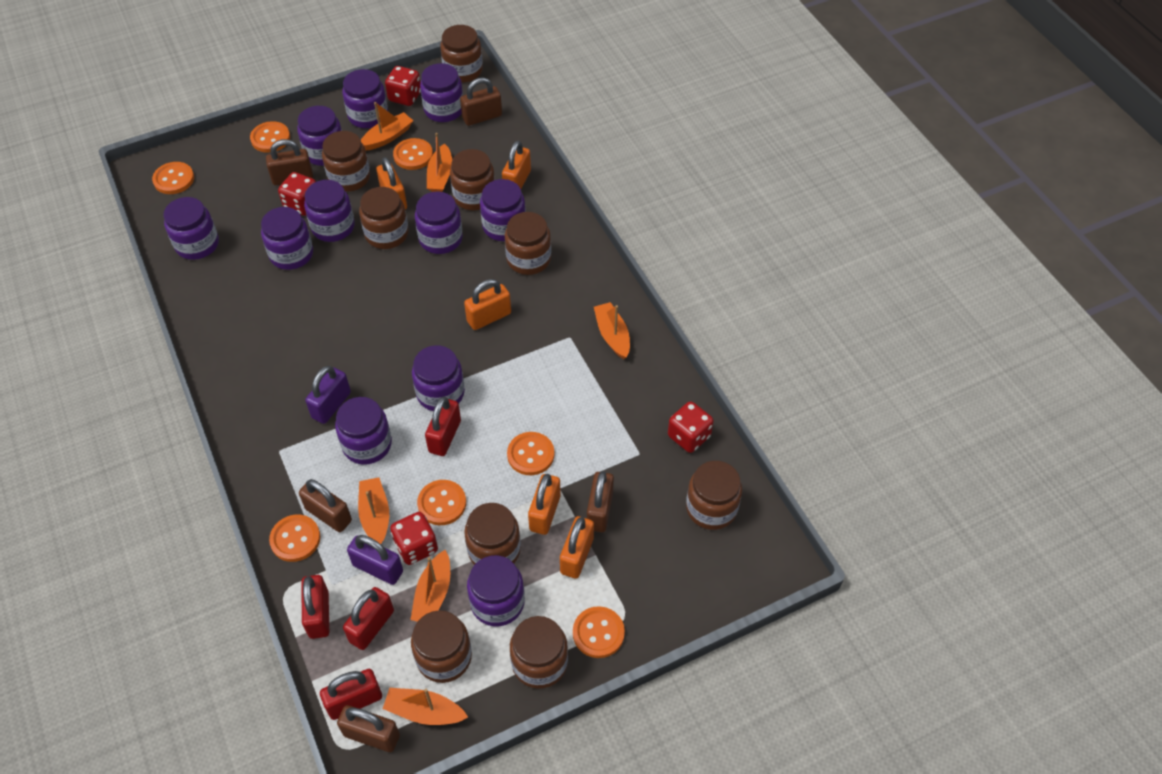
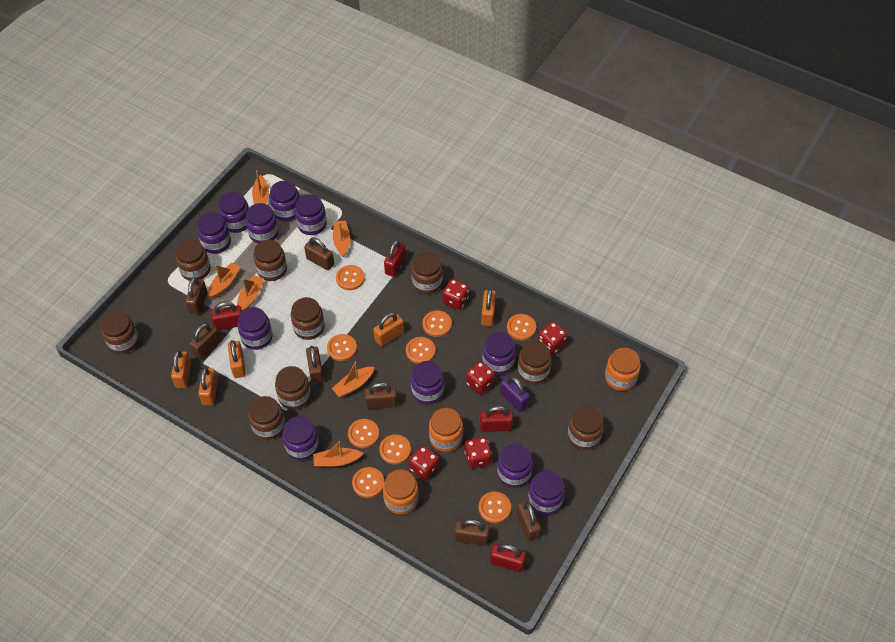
brown padlock: 5 -> 7
orange button: 7 -> 9
orange jar: 0 -> 3
purple padlock: 2 -> 1
red dice: 4 -> 5

